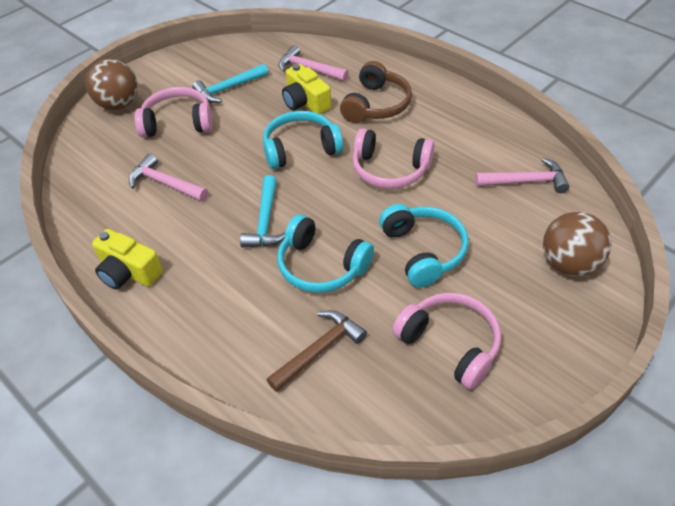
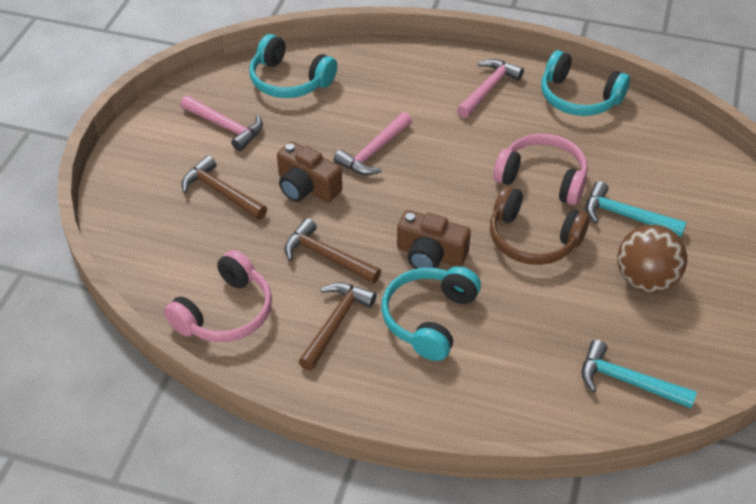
brown ball: 2 -> 1
brown camera: 0 -> 2
brown hammer: 1 -> 3
pink headphones: 3 -> 2
yellow camera: 2 -> 0

